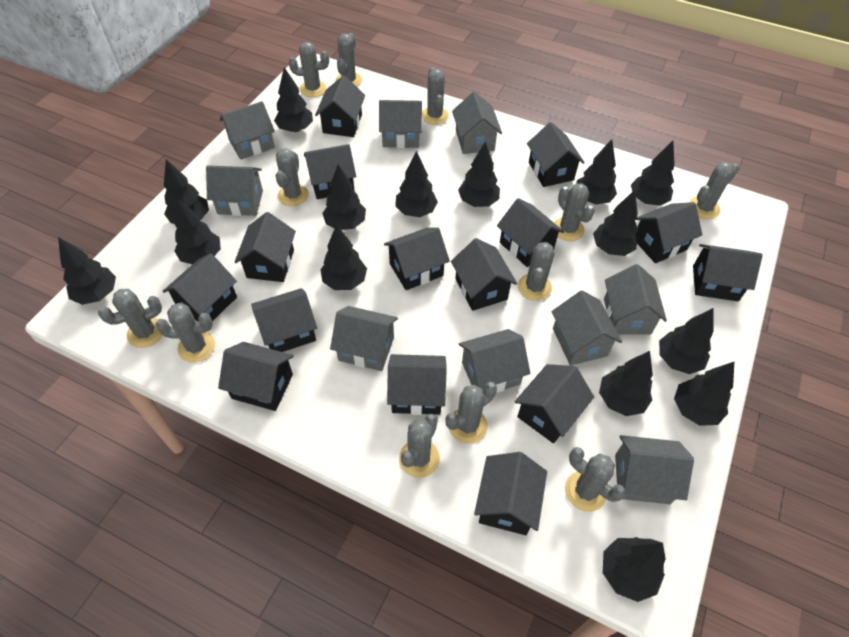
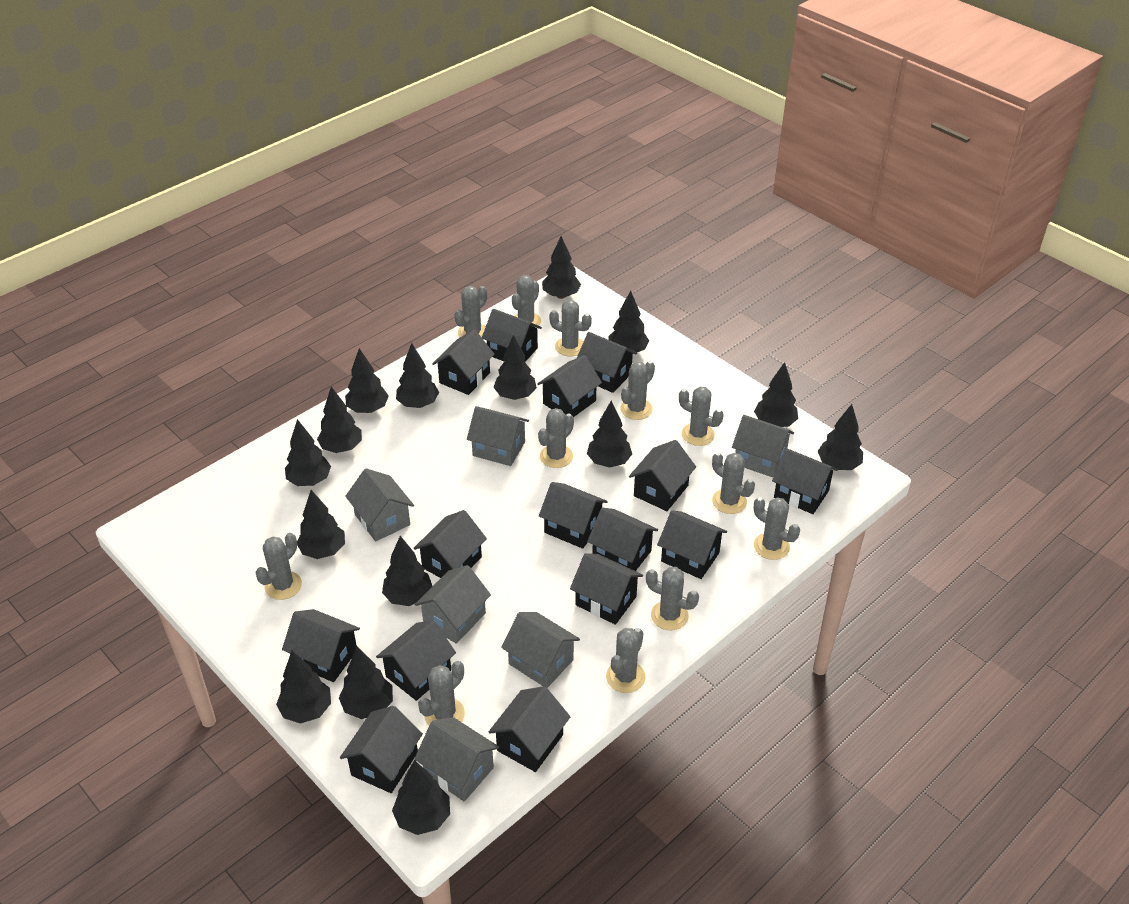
grey house: 9 -> 6

